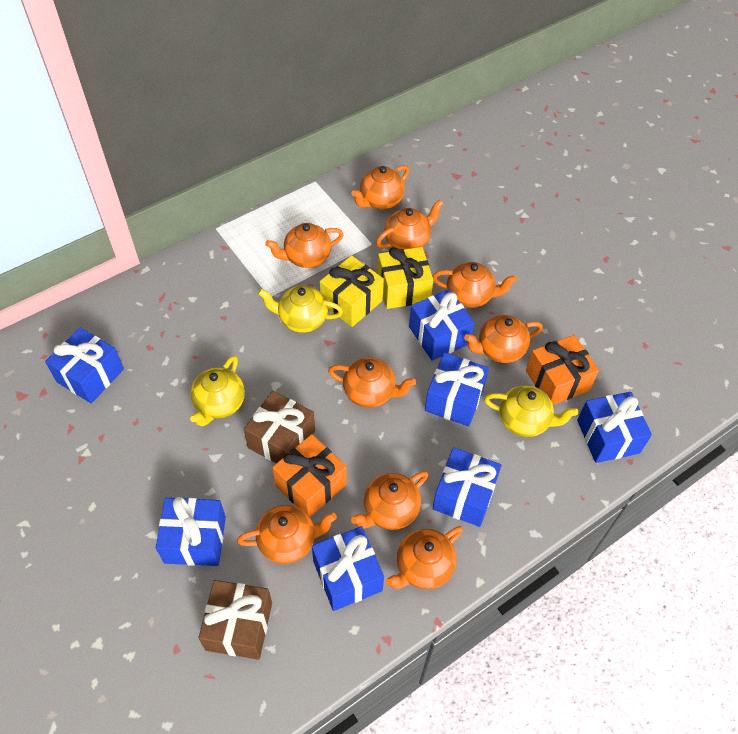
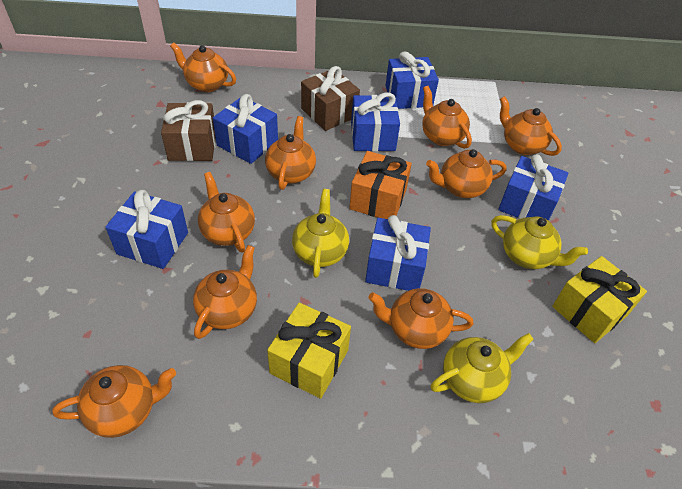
blue gift: 7 -> 6
orange gift: 2 -> 1

